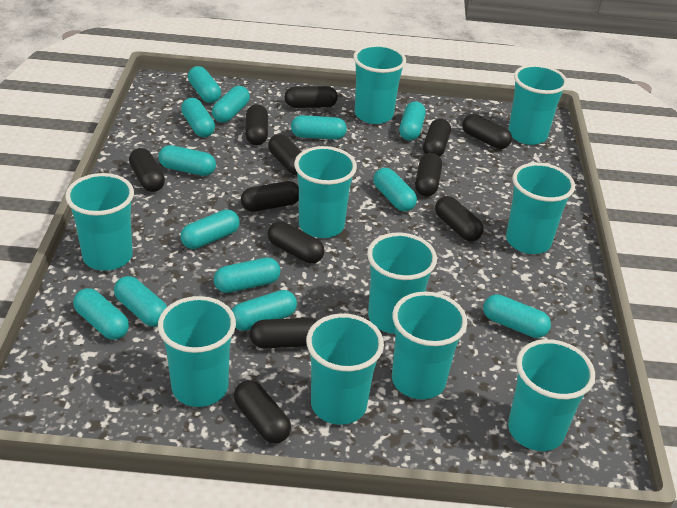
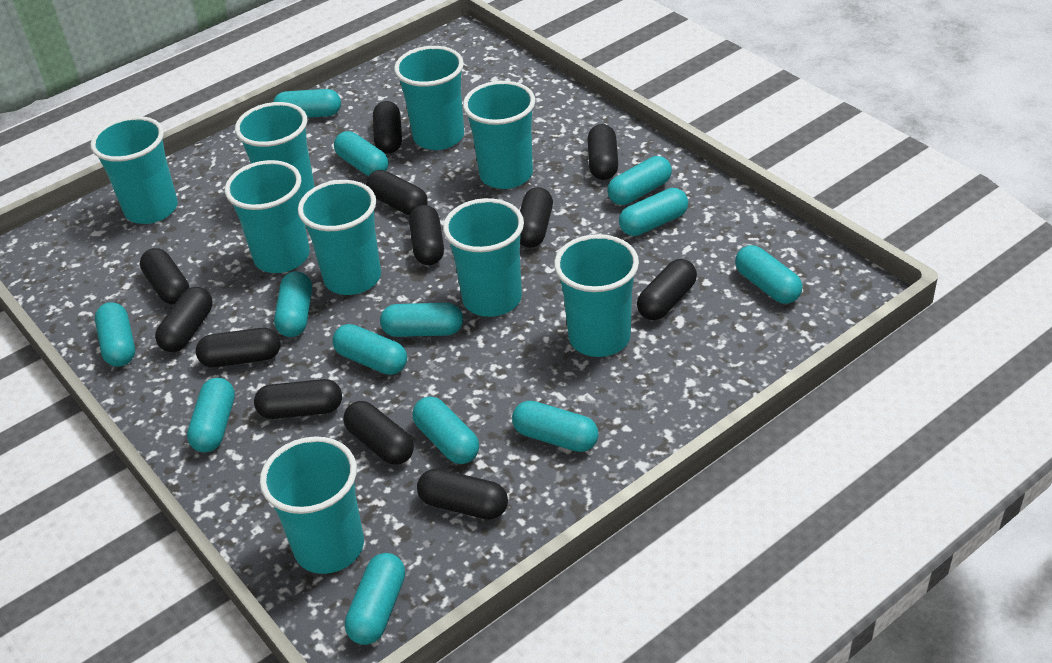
turquoise cup: 10 -> 9

